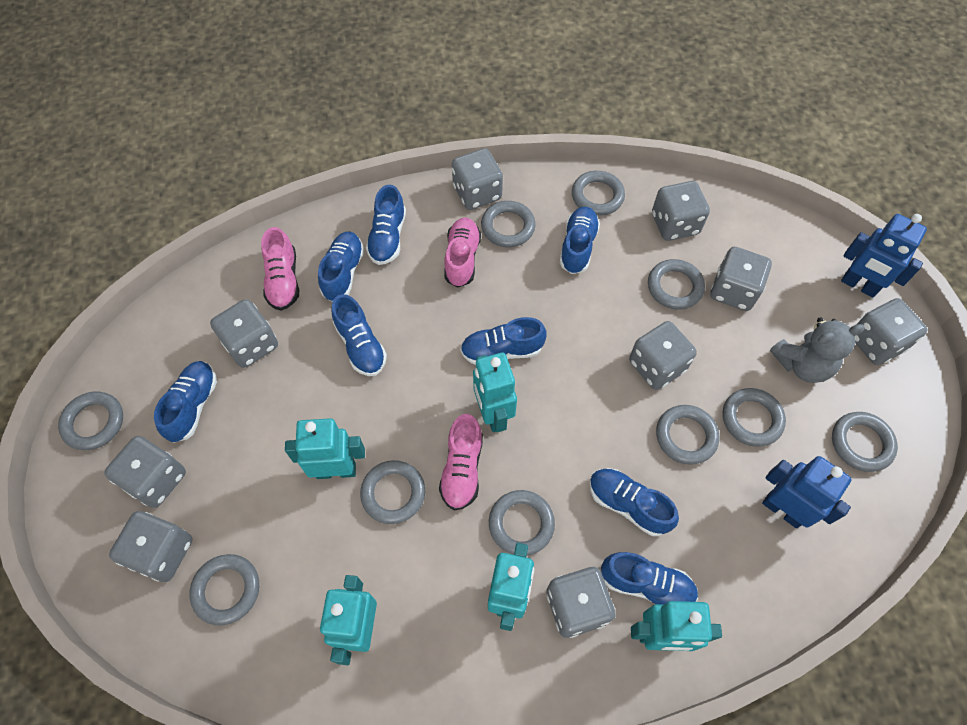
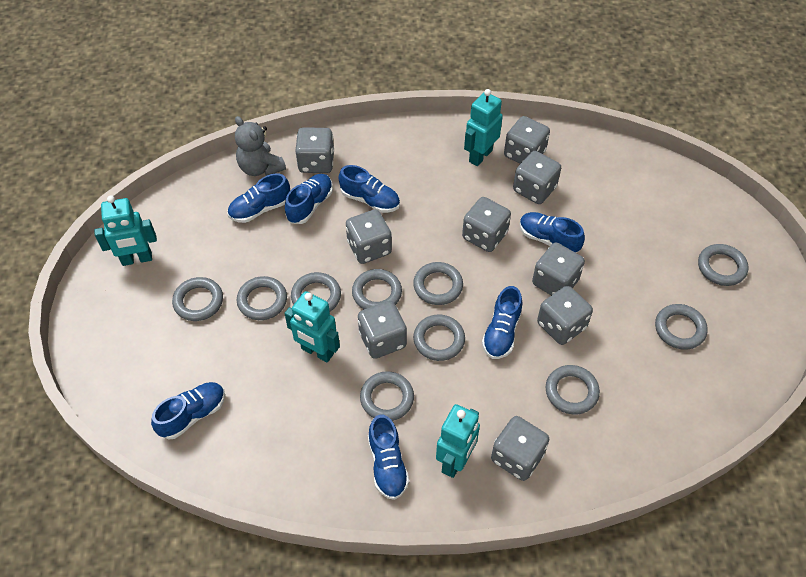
blue robot: 2 -> 0
blue shoe: 8 -> 7
pink shoe: 3 -> 0
turquoise robot: 5 -> 4

